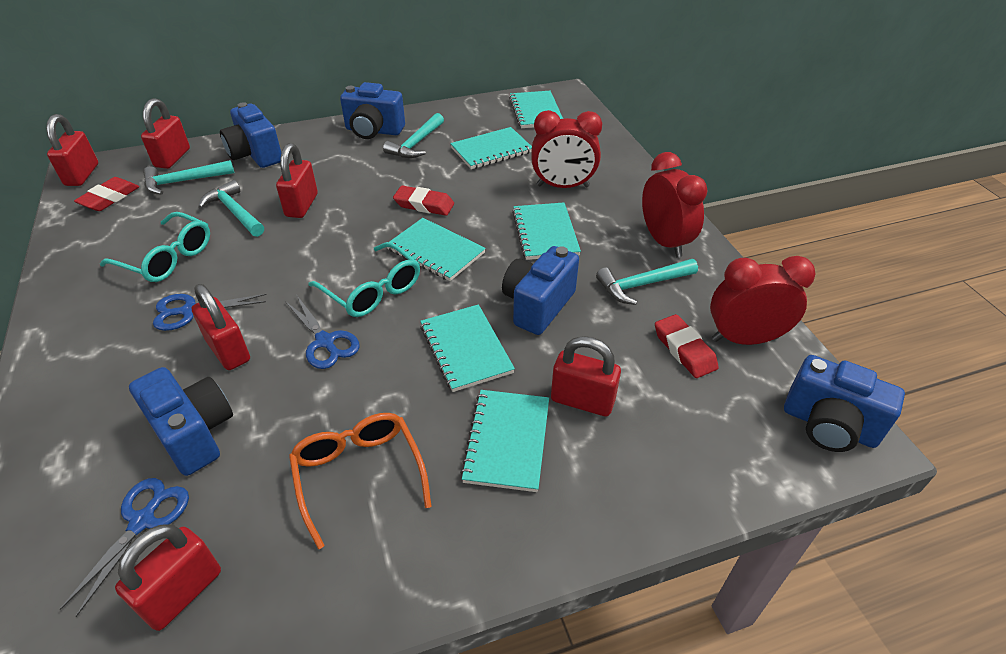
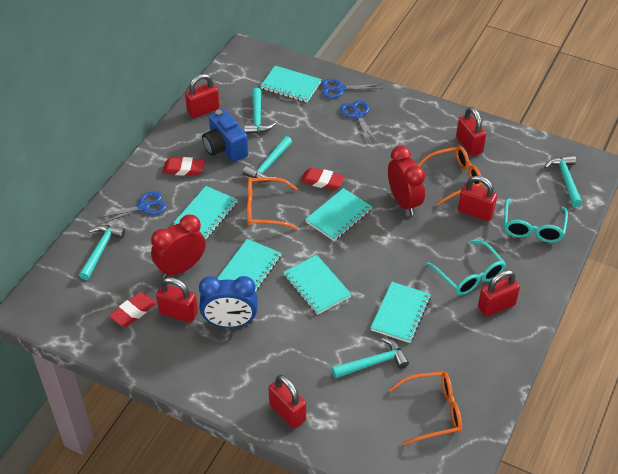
blue camera: 5 -> 1
blue clock: 0 -> 1
orange glasses: 1 -> 3
red clock: 3 -> 2
turquoise hammer: 4 -> 5

